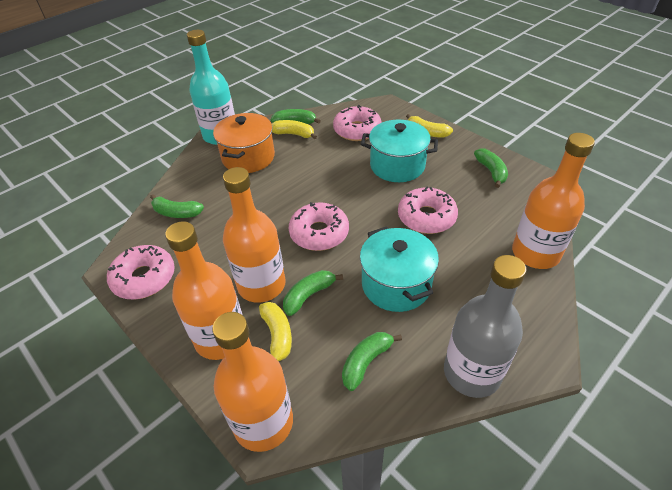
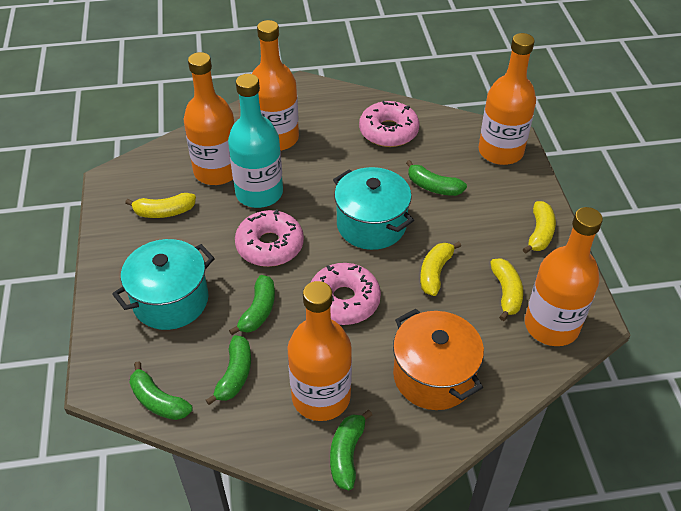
grey bottle: 1 -> 0
orange bottle: 4 -> 5
pink donut: 4 -> 3
yellow banana: 3 -> 4

